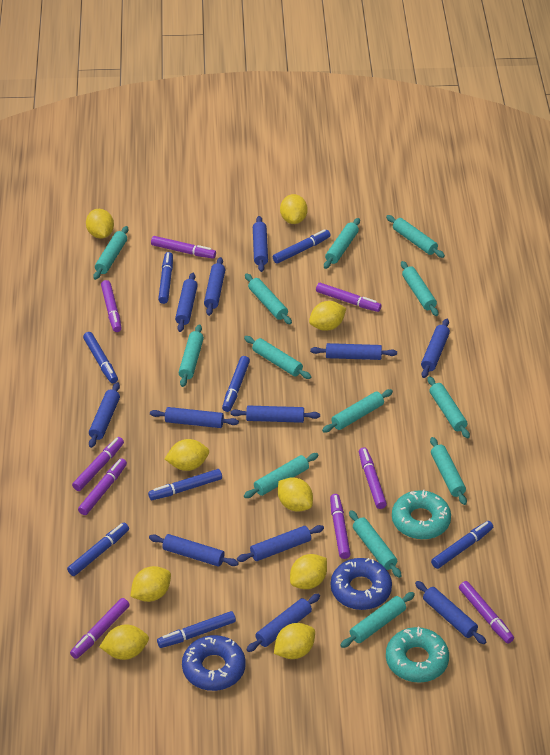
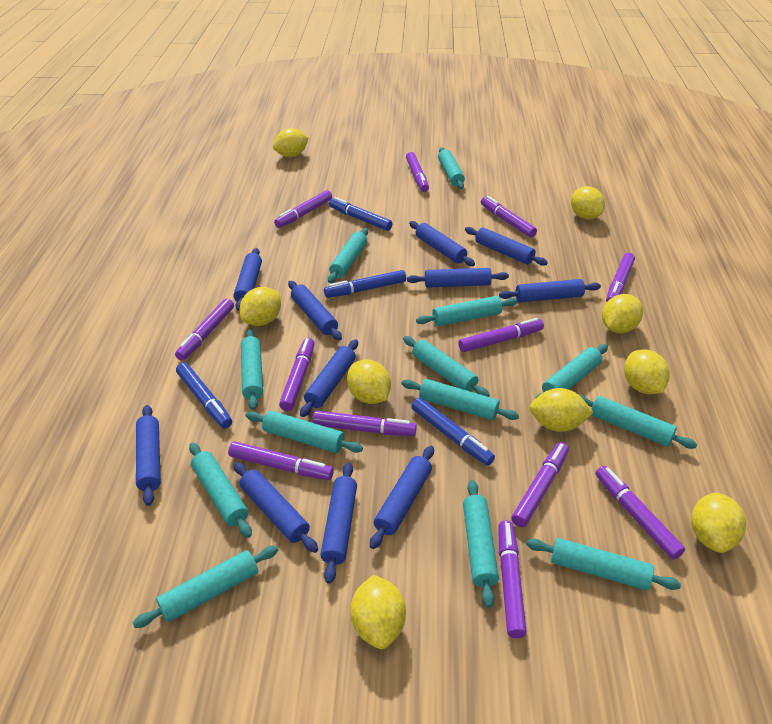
blue donut: 2 -> 0
blue marker: 8 -> 4
blue rolling pin: 12 -> 11
purple marker: 9 -> 12
turquoise donut: 2 -> 0

